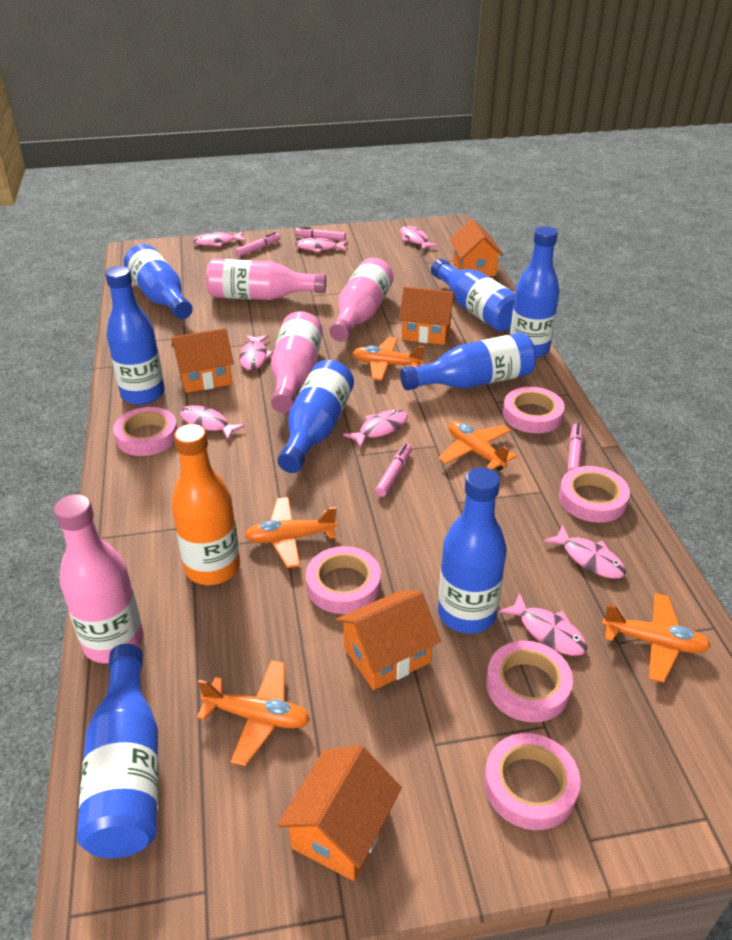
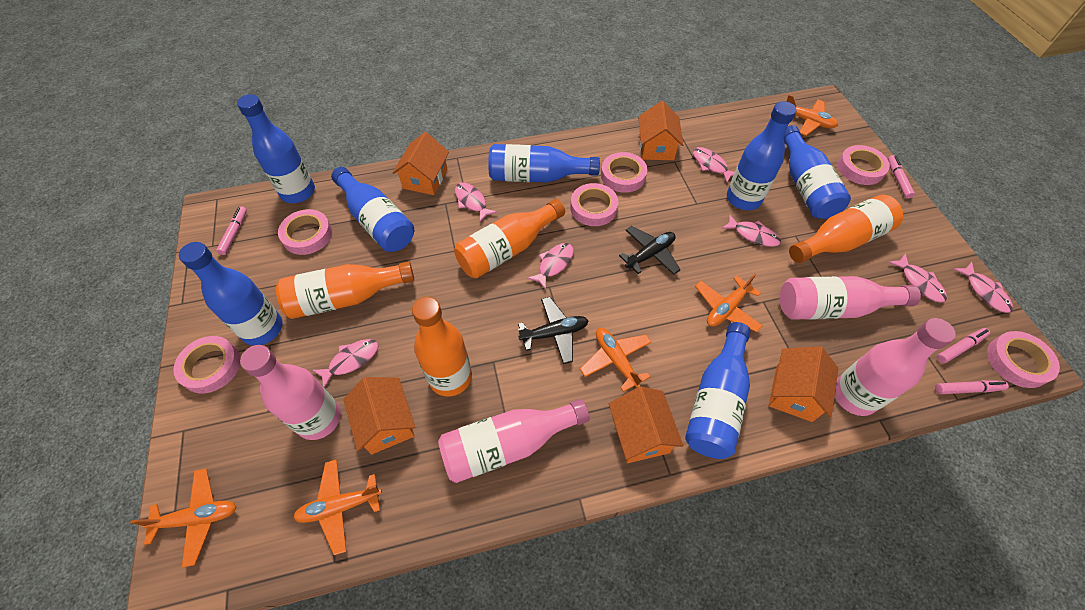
black plane: 0 -> 2
blue bottle: 8 -> 7
orange bottle: 1 -> 4
pink fish: 8 -> 7

